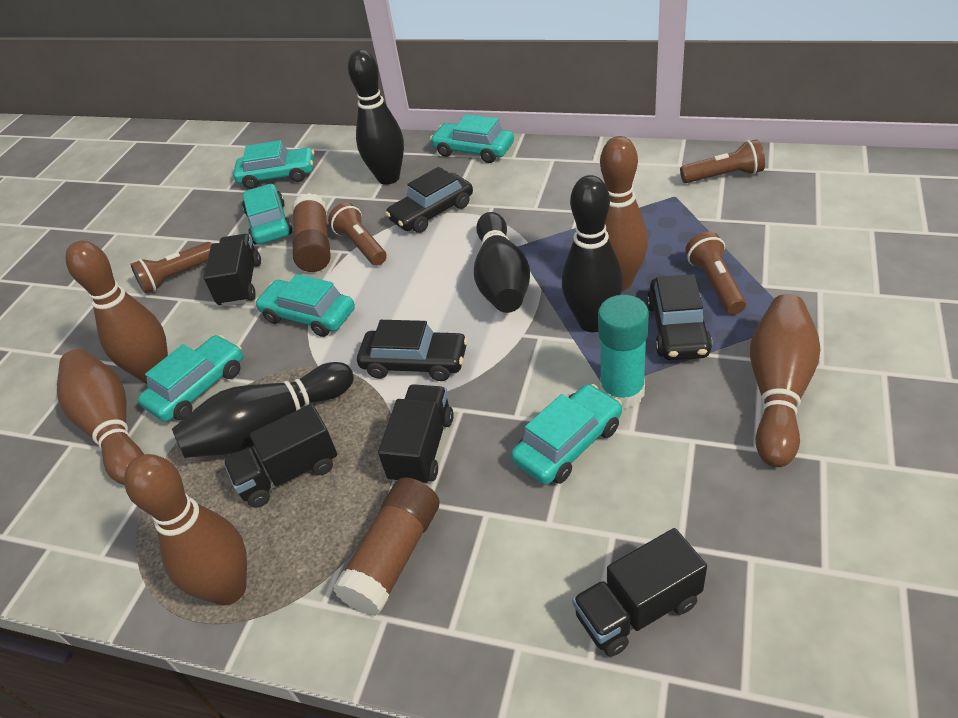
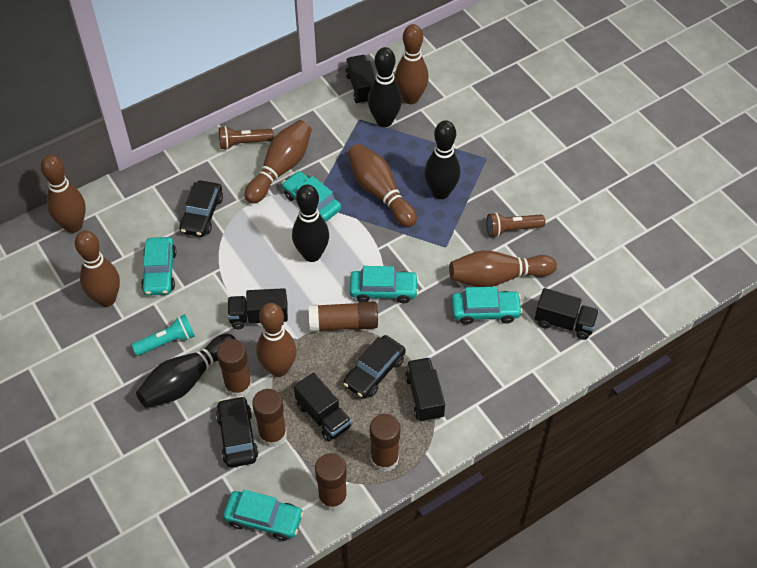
black truck: 4 -> 5
brown bowling pin: 5 -> 7
brown flashlight: 4 -> 2
brown glue stick: 2 -> 5
turquoise car: 6 -> 5
turquoise flashlight: 0 -> 1
turquoise glue stick: 1 -> 0

